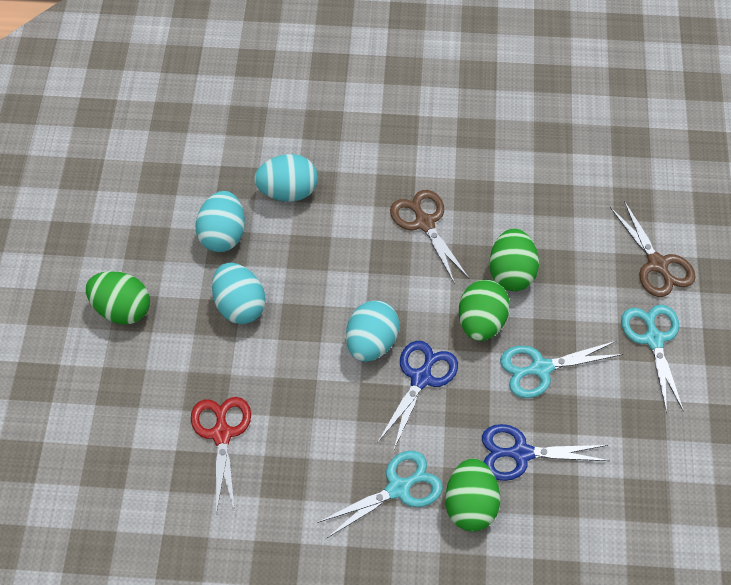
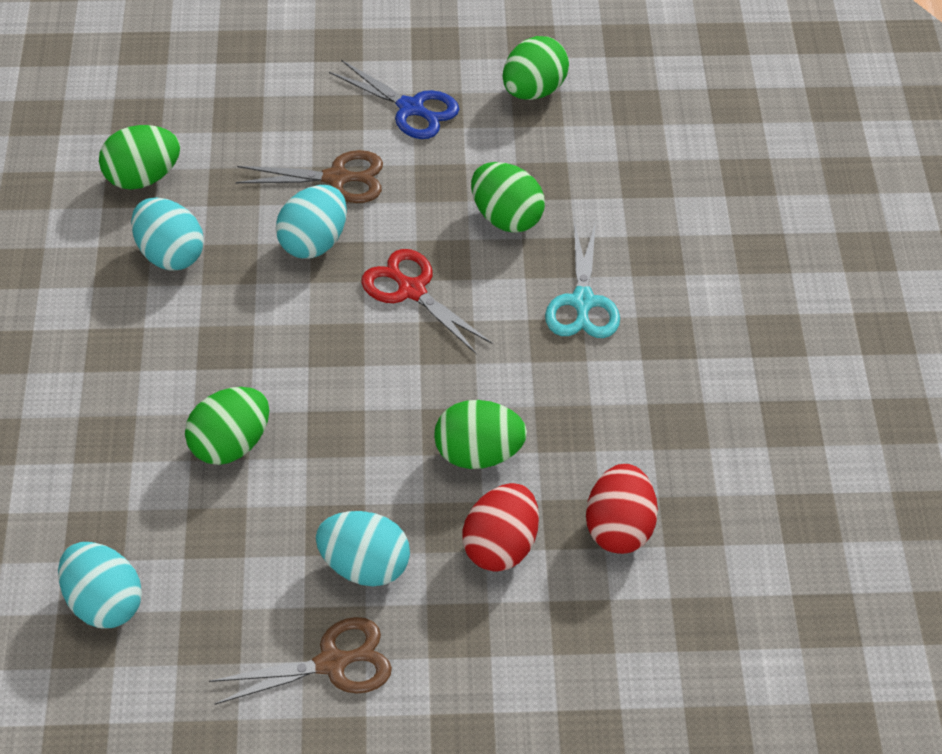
blue scissors: 2 -> 1
green egg: 4 -> 5
red egg: 0 -> 2
turquoise scissors: 3 -> 1

